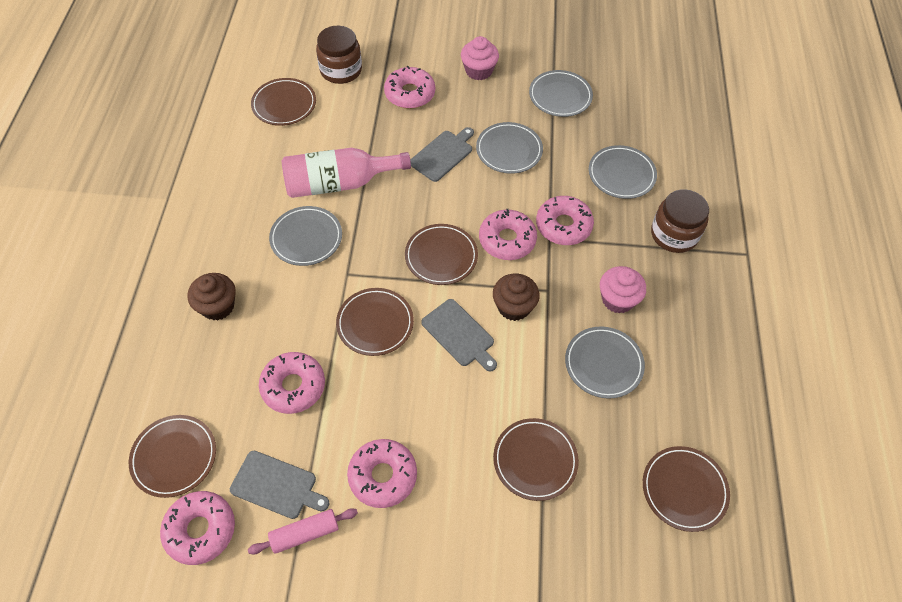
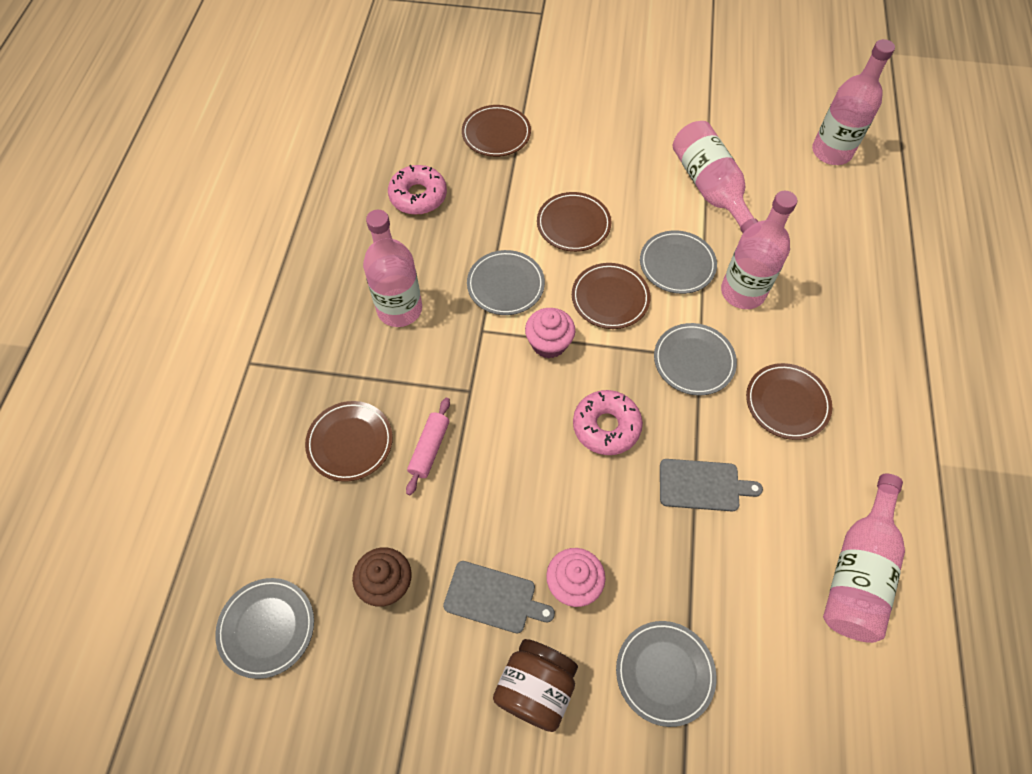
brown cupcake: 2 -> 1
brown jar: 2 -> 1
brown plate: 6 -> 5
grey cutting board: 3 -> 2
pink bottle: 1 -> 5
pink donut: 6 -> 2

